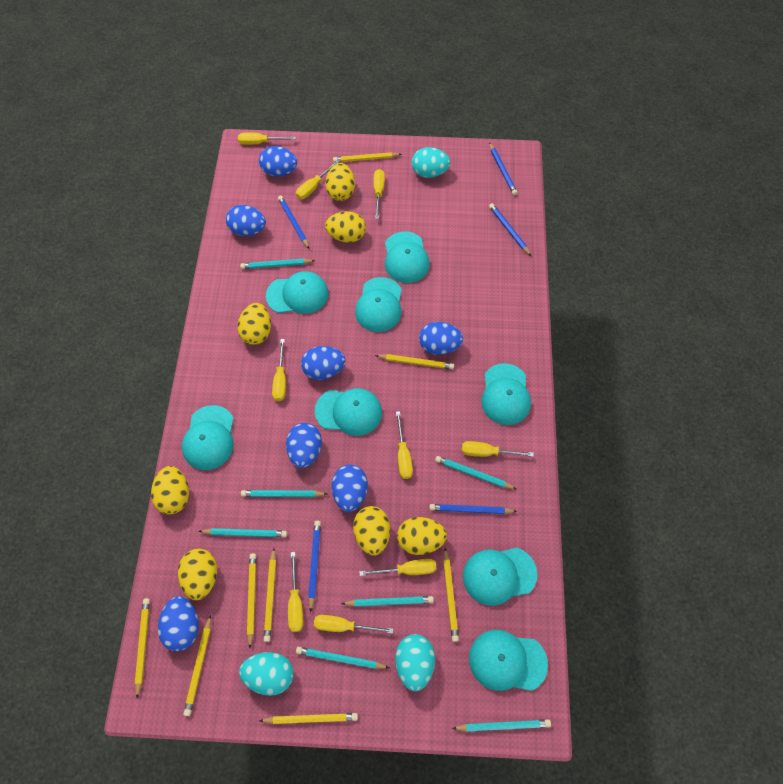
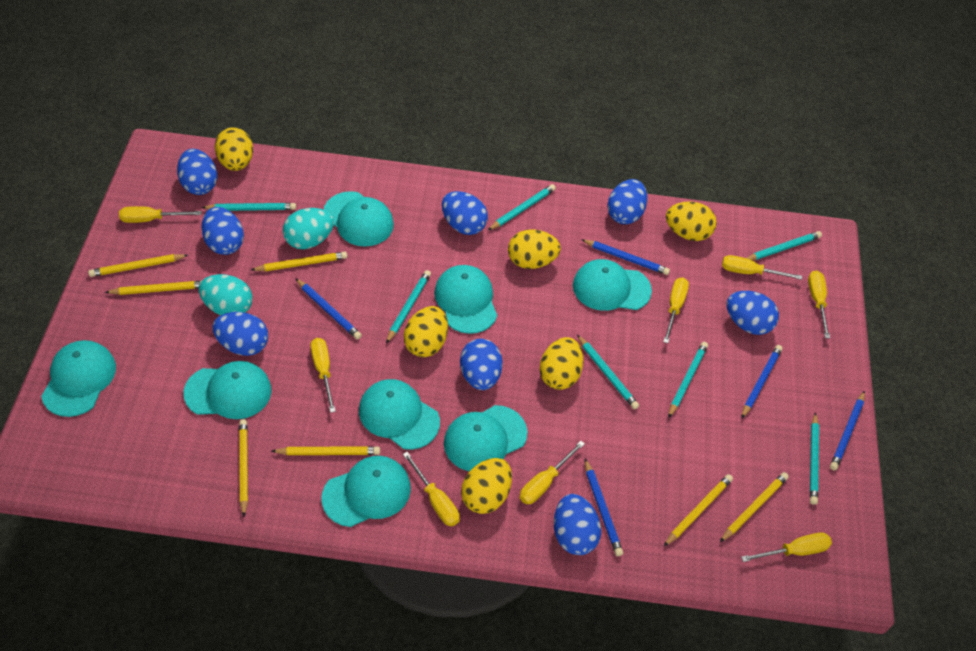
blue egg: 7 -> 8
turquoise egg: 3 -> 2
yellow egg: 7 -> 6
yellow pencil: 8 -> 7
yellow screwdriver: 9 -> 8

